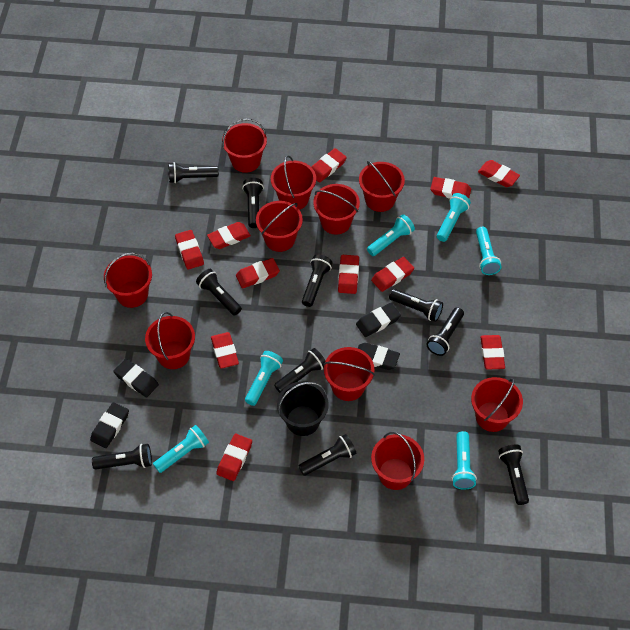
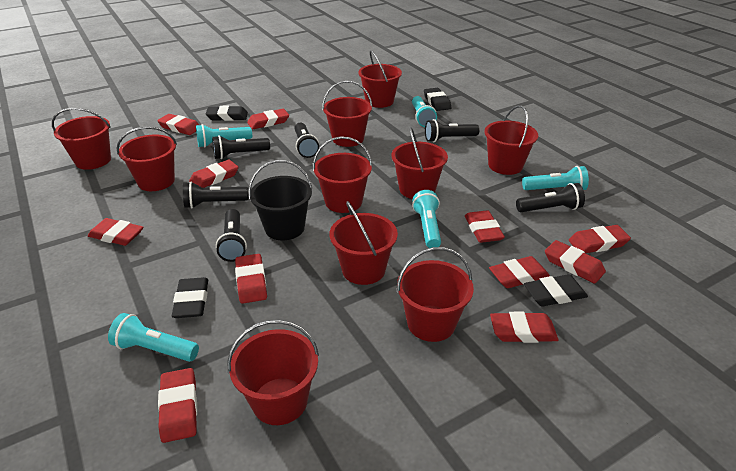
black flashlight: 10 -> 6
turquoise flashlight: 6 -> 5

